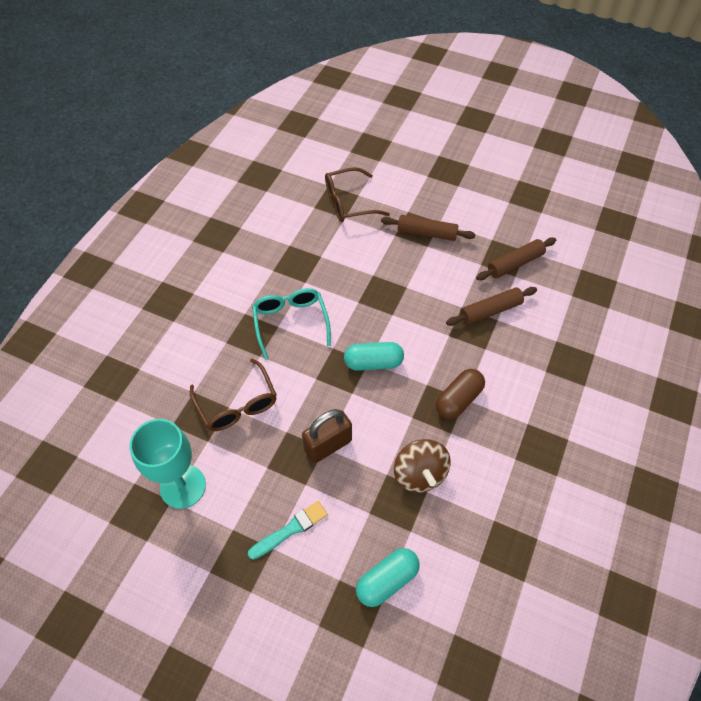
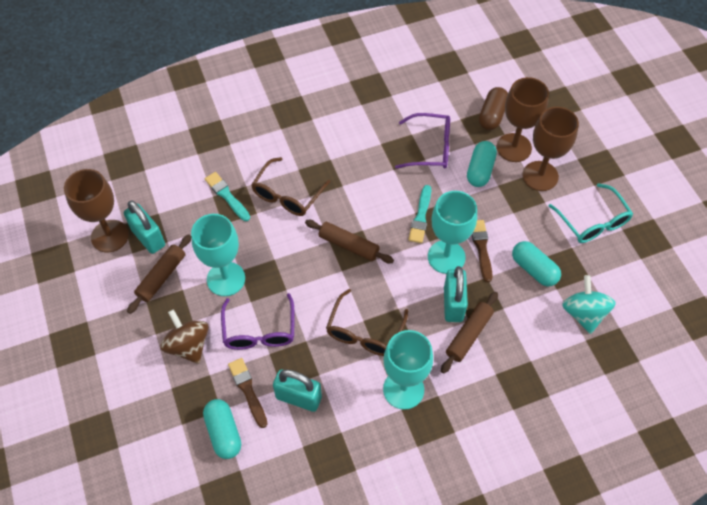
brown brush: 0 -> 2
brown goblet: 0 -> 3
brown padlock: 1 -> 0
purple glasses: 0 -> 2
turquoise brush: 1 -> 2
turquoise capsule: 2 -> 3
turquoise goblet: 1 -> 3
turquoise padlock: 0 -> 3
turquoise spinning top: 0 -> 1

